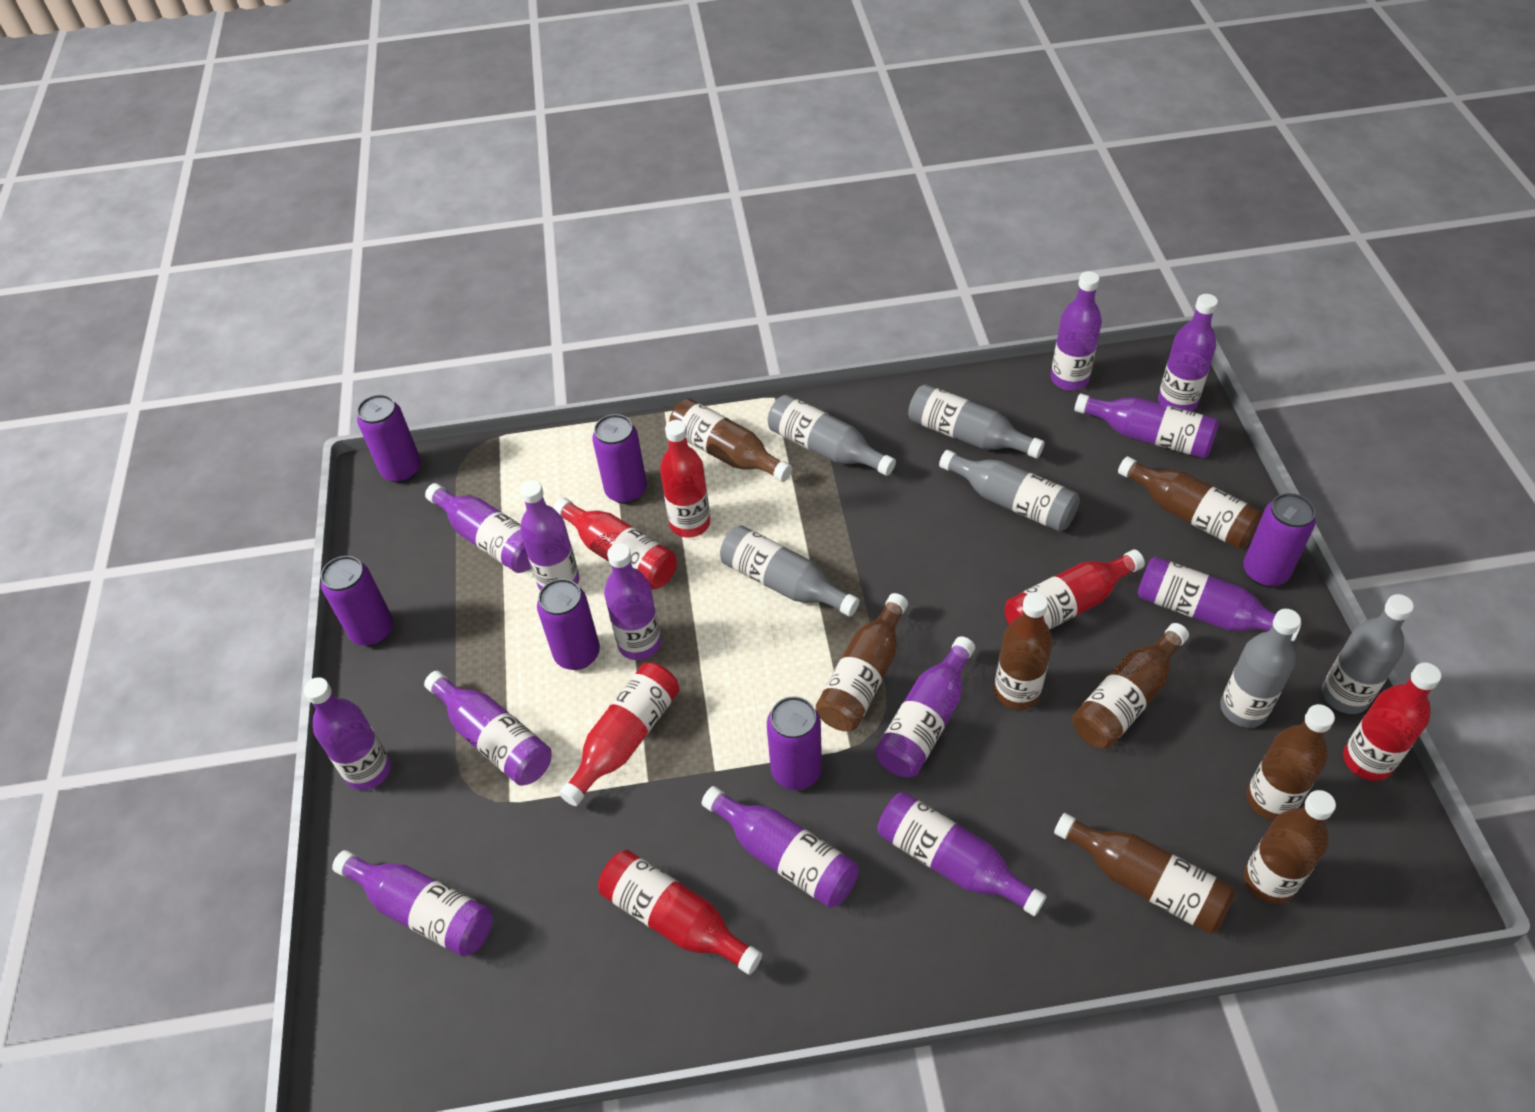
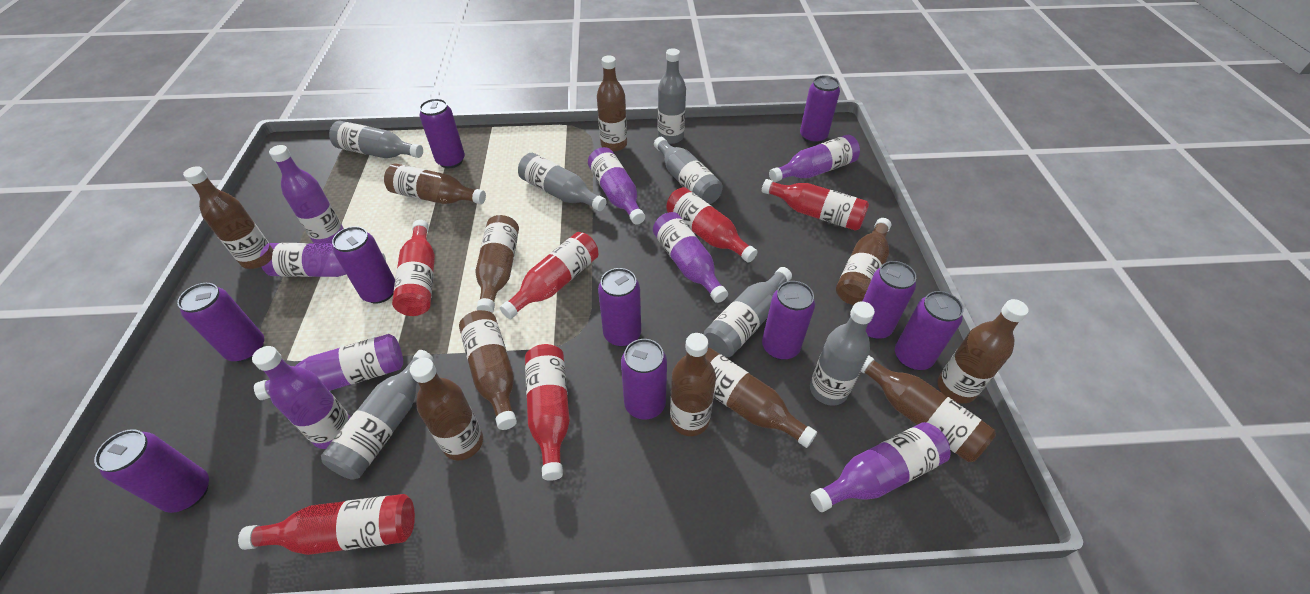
brown bottle: 8 -> 11
grey bottle: 6 -> 7
purple bottle: 13 -> 8
purple can: 6 -> 10

